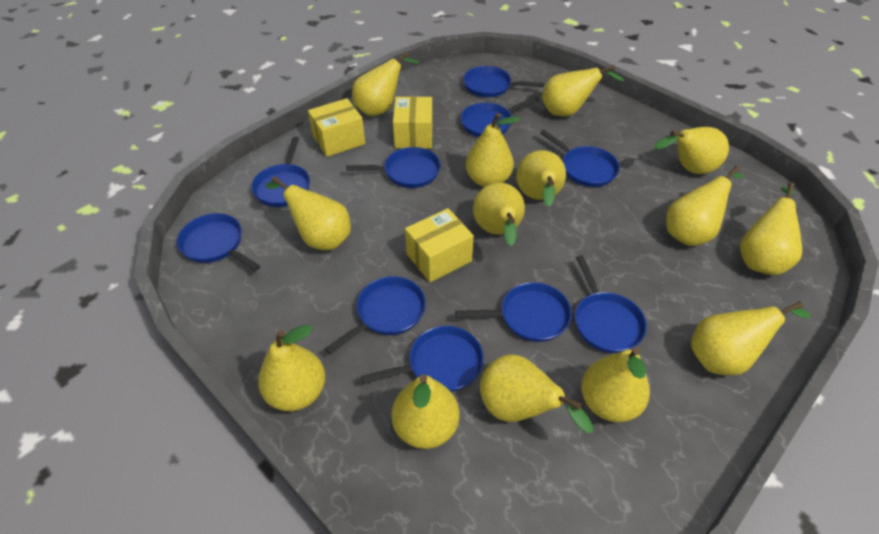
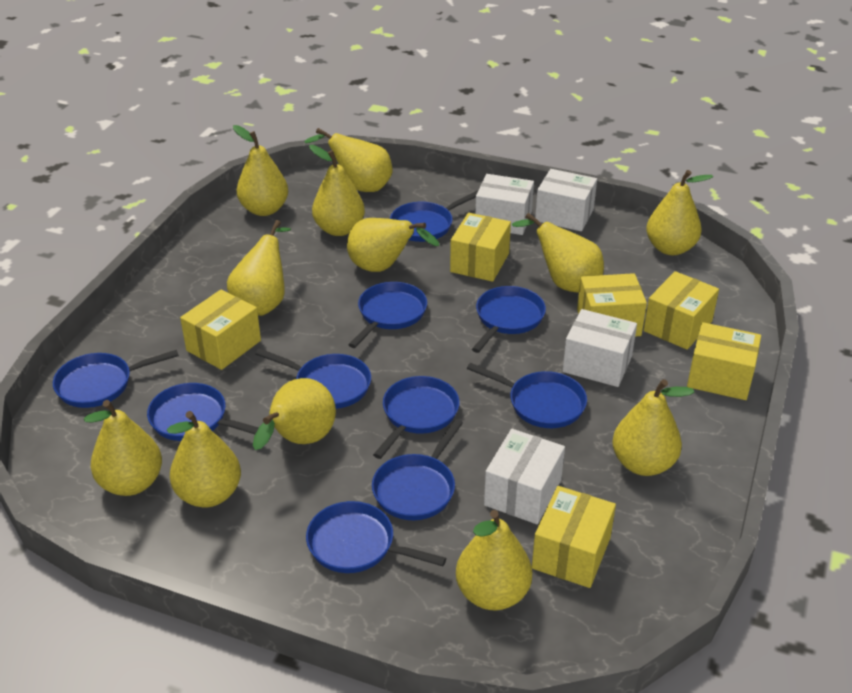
white box: 0 -> 4
yellow box: 3 -> 6
yellow pear: 14 -> 12

